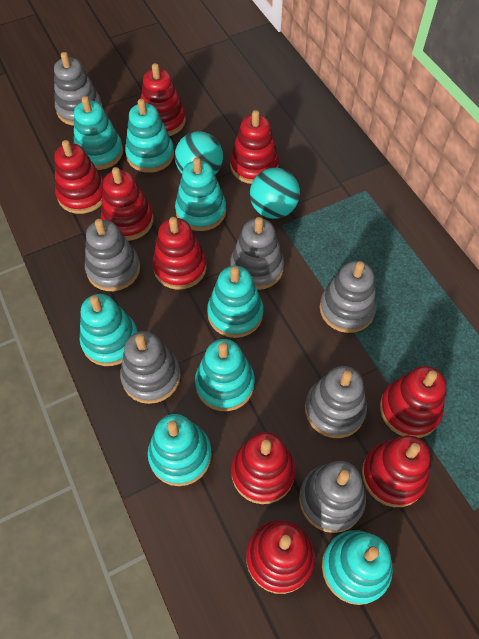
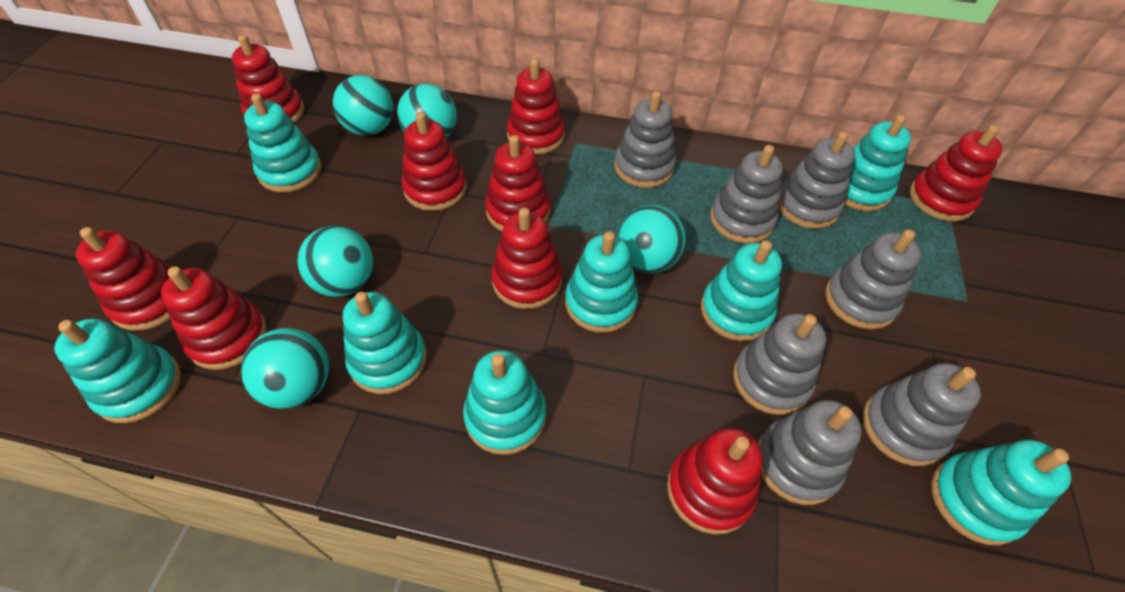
turquoise ball: 2 -> 5

